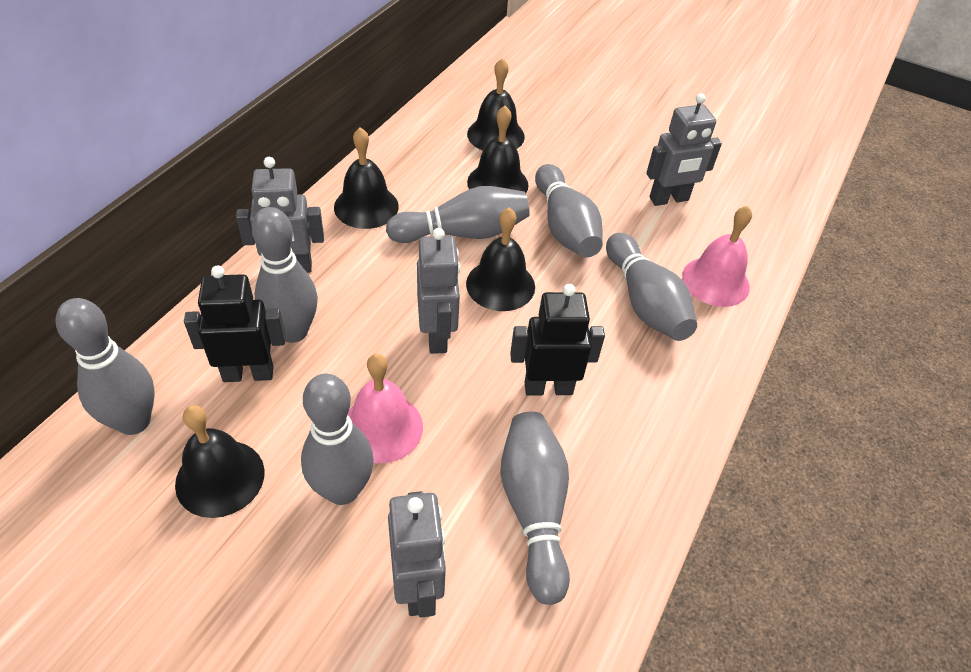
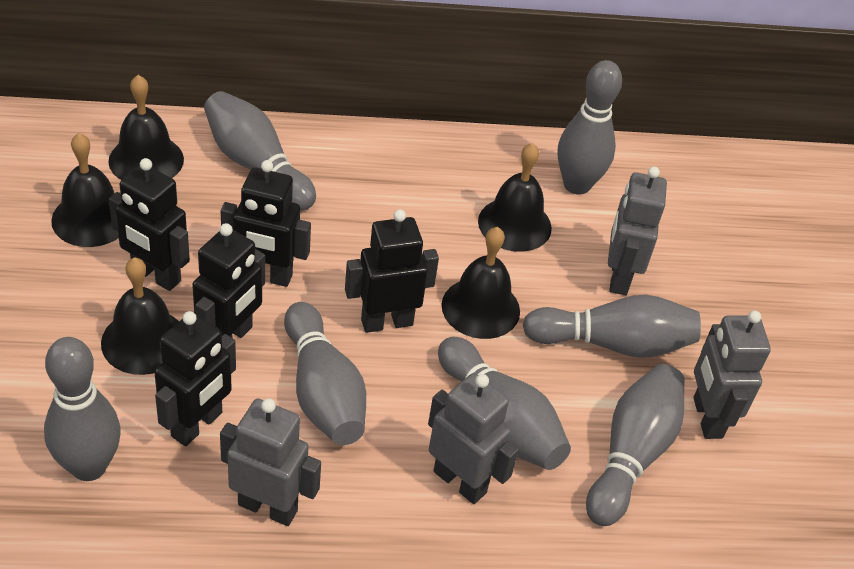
black robot: 2 -> 5
pink bell: 2 -> 0

